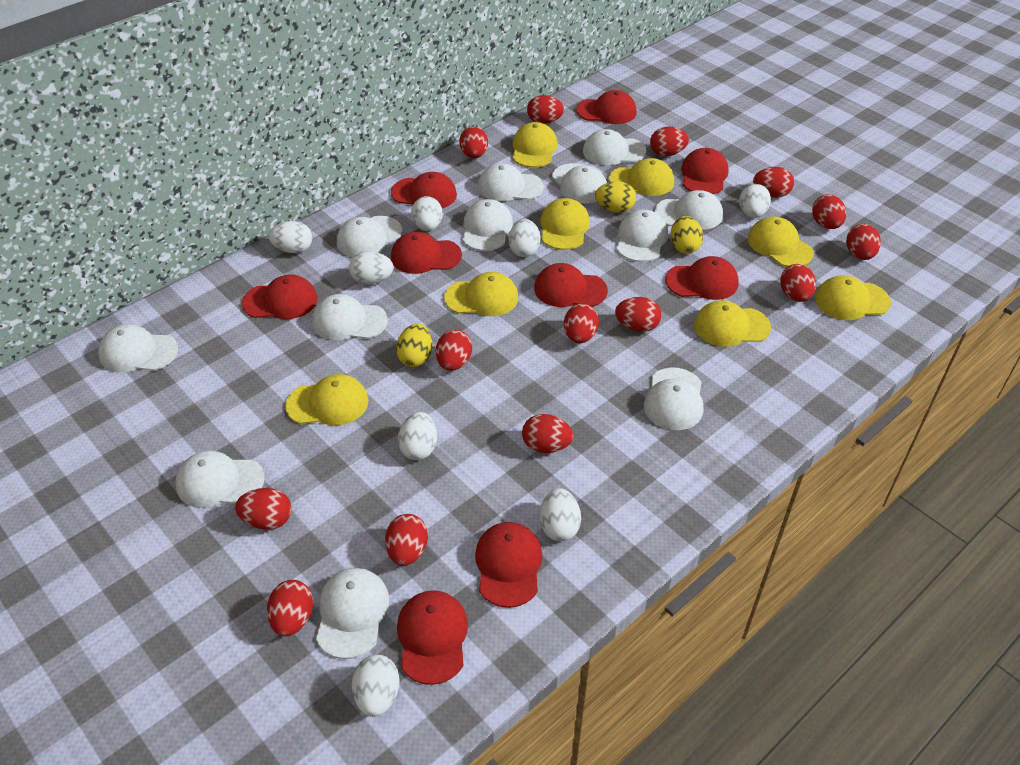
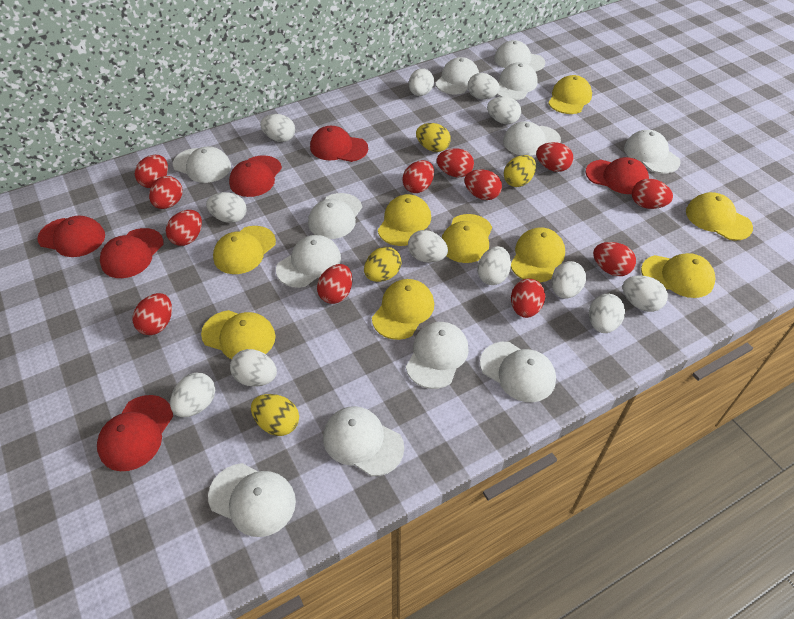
red cap: 9 -> 6
red egg: 14 -> 12
white egg: 8 -> 12
yellow cap: 8 -> 9
yellow egg: 3 -> 4

